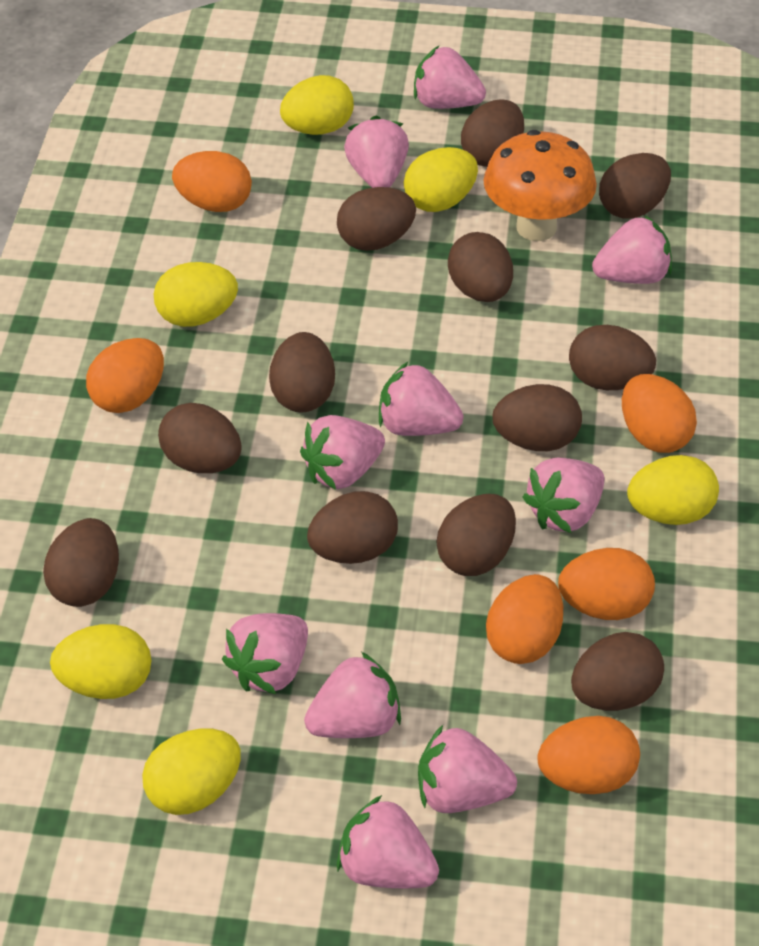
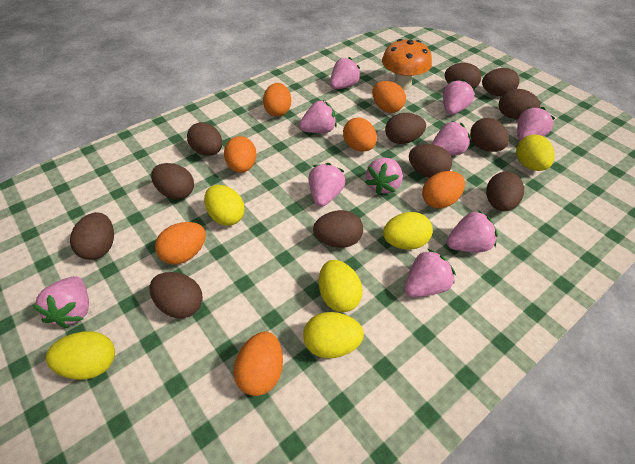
orange egg: 6 -> 7

